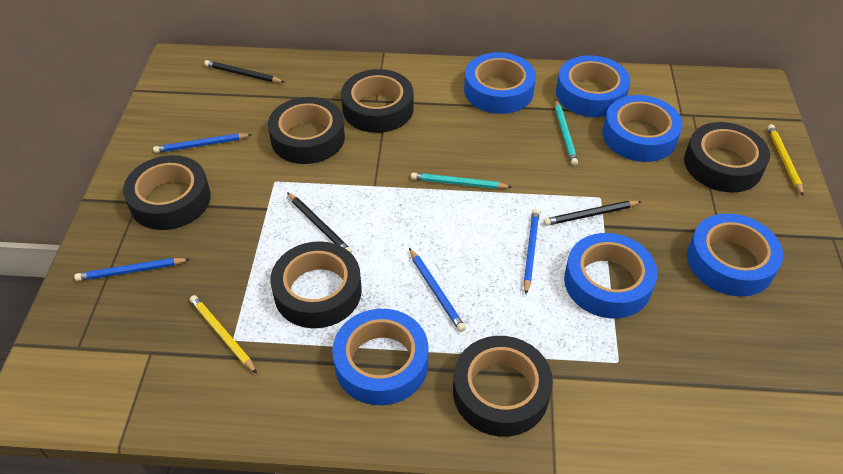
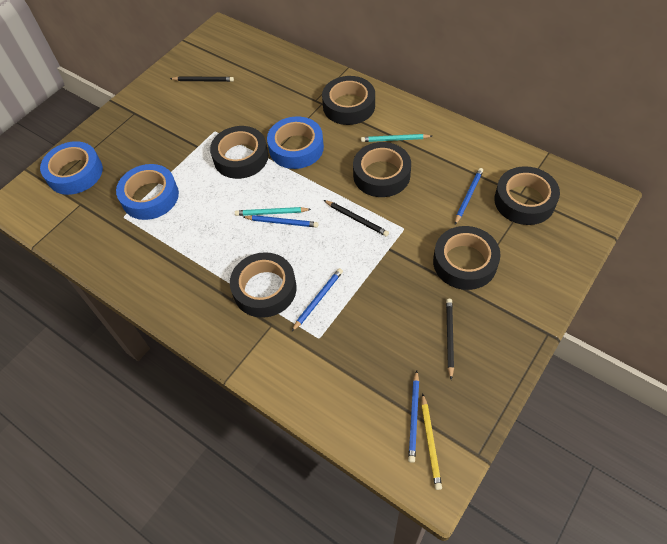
blue tape: 6 -> 3
yellow pencil: 2 -> 1

